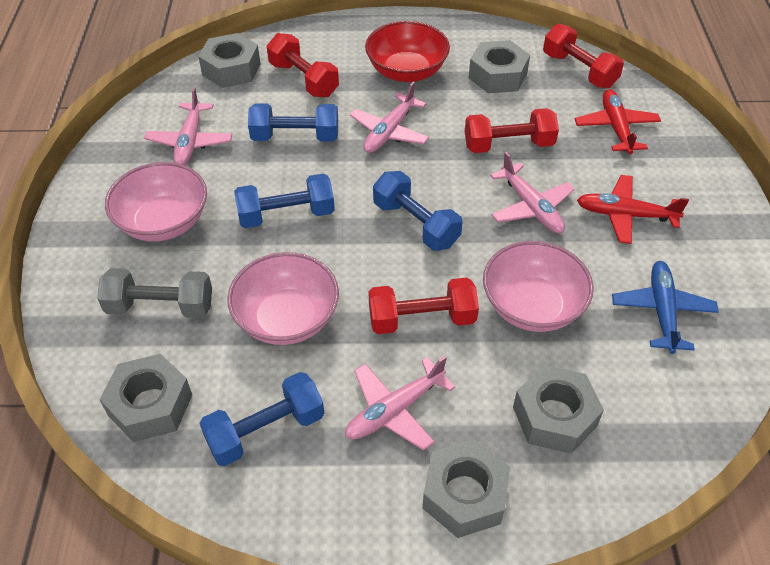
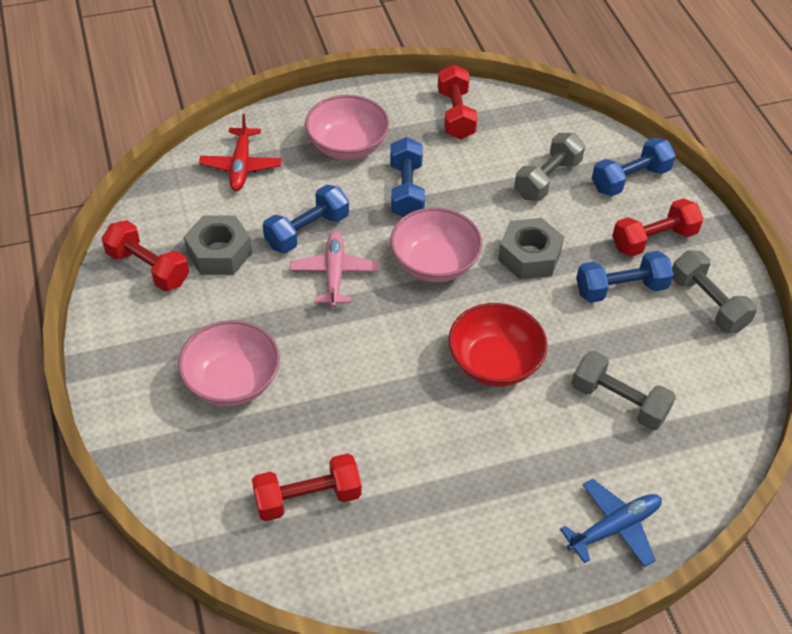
grey dumbbell: 1 -> 3
grey nut: 5 -> 2
pink plane: 4 -> 1
red plane: 2 -> 1

